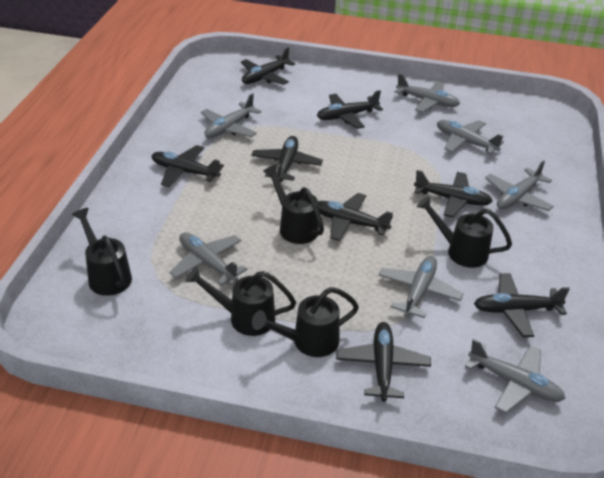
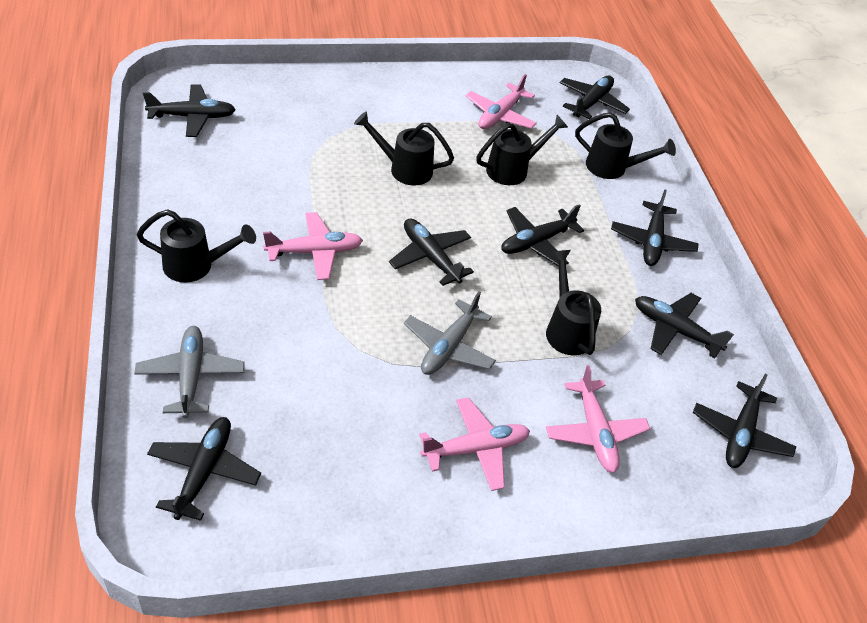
grey plane: 7 -> 2
pink plane: 0 -> 4

